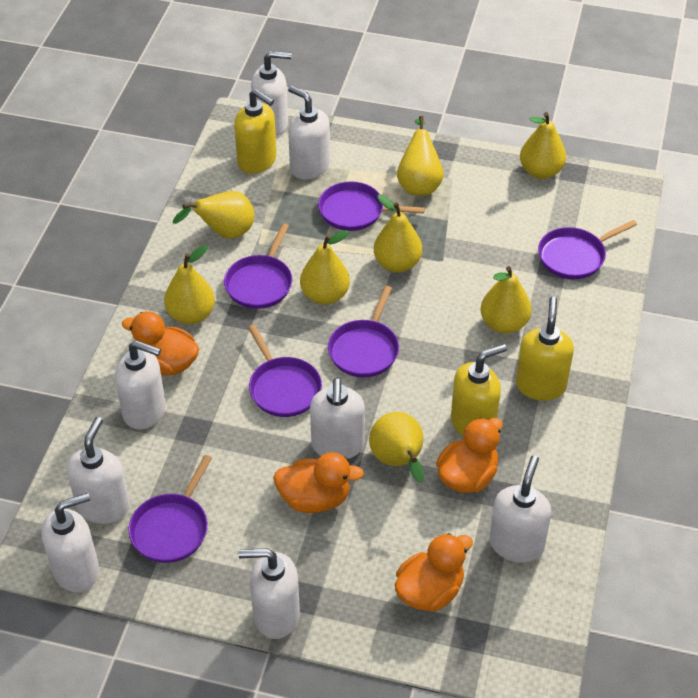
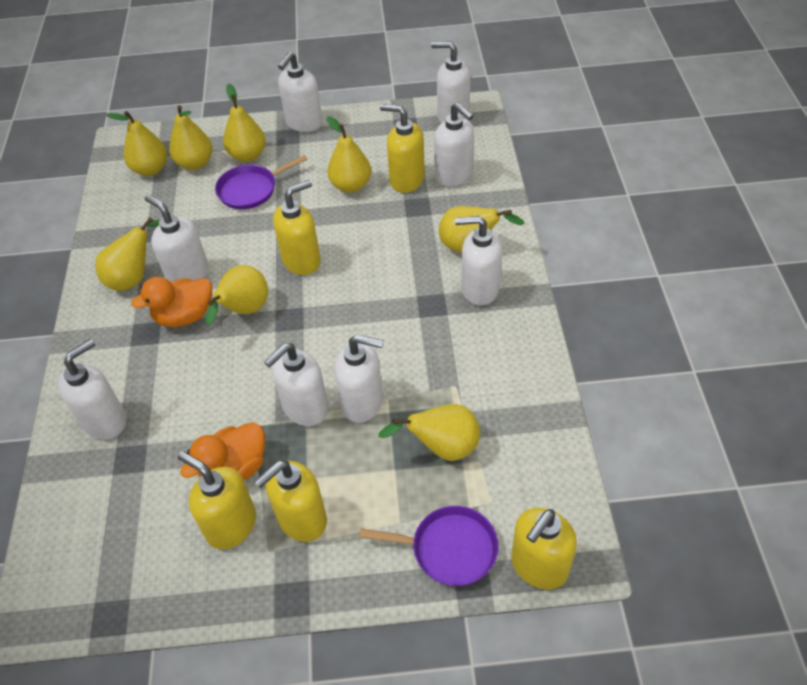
orange duck: 4 -> 2
purple pan: 6 -> 2
yellow soap dispenser: 3 -> 5

